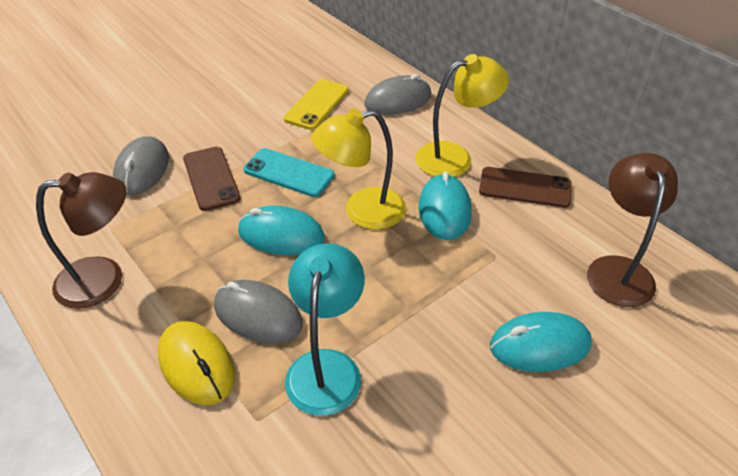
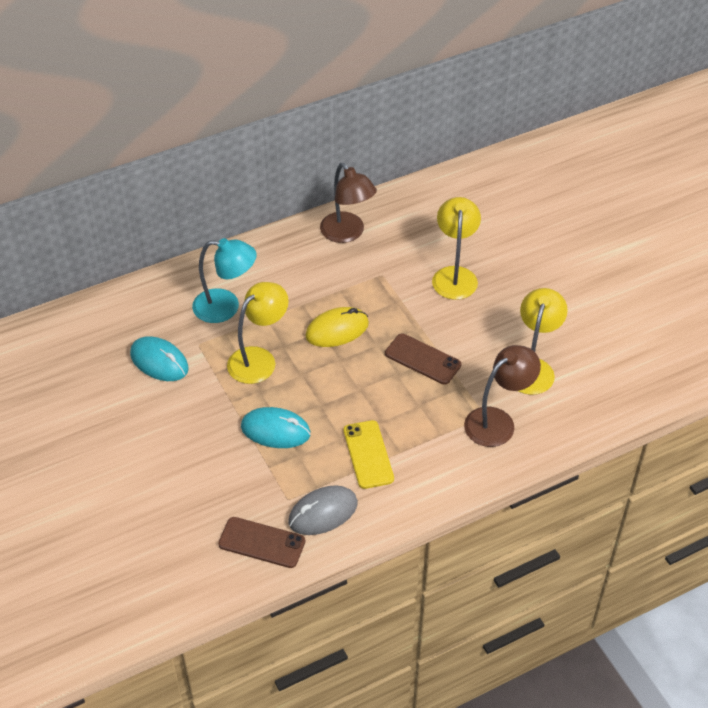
grey mouse: 3 -> 1
turquoise mouse: 3 -> 2
turquoise phone: 1 -> 0
yellow lamp: 2 -> 3

